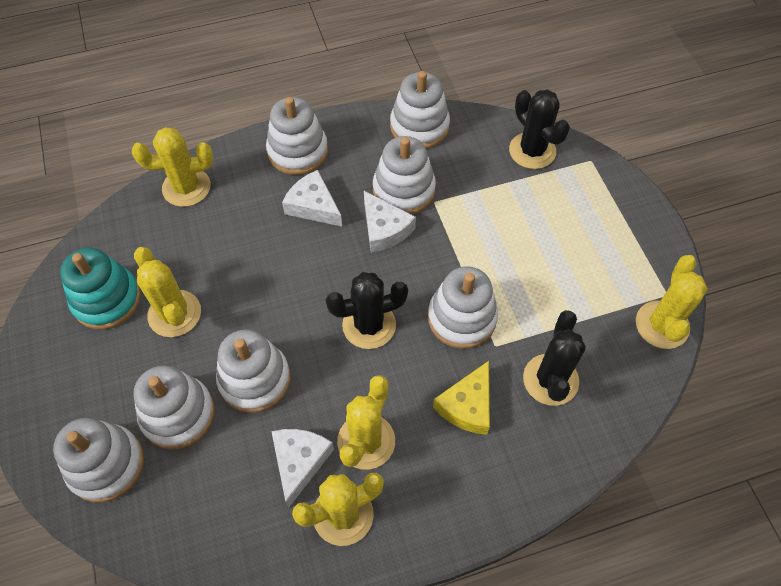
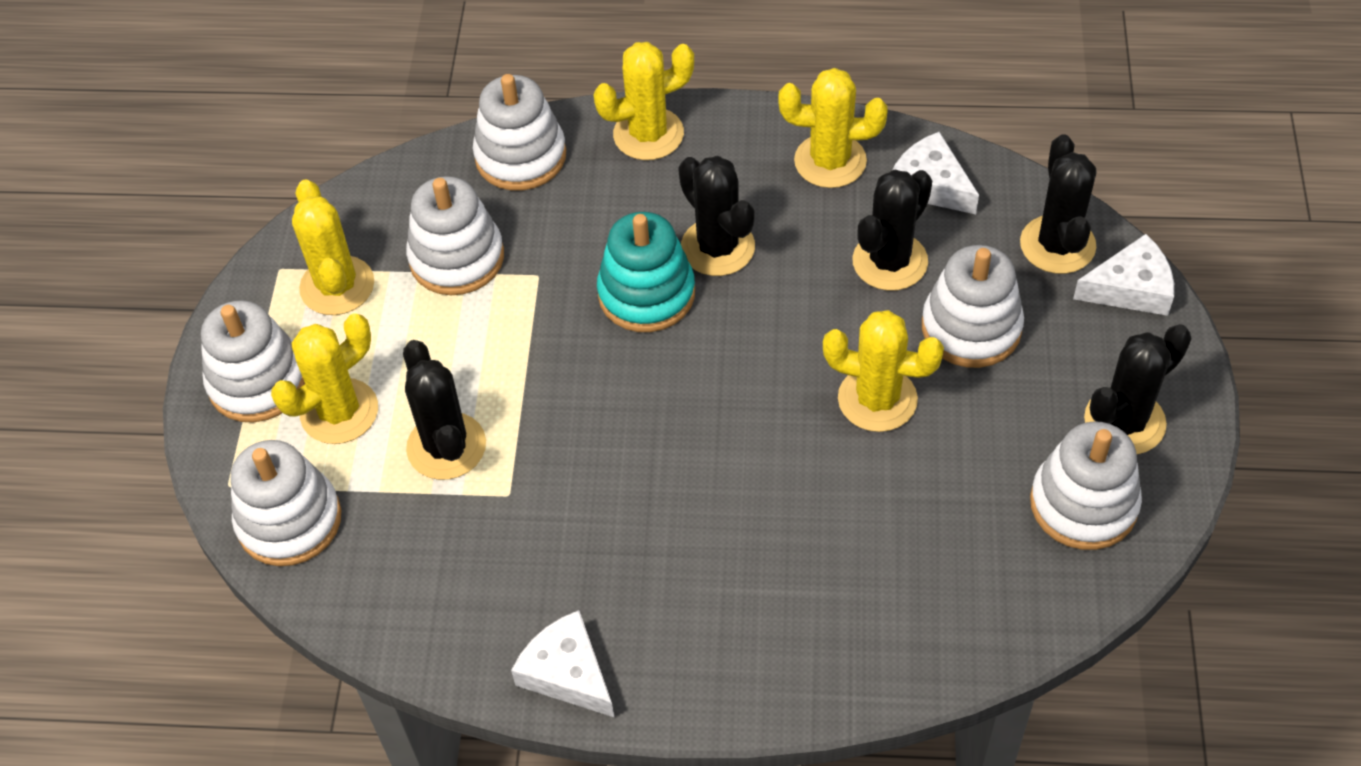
black cactus: 3 -> 5
white stacking toy: 7 -> 6
yellow cheese: 1 -> 0

